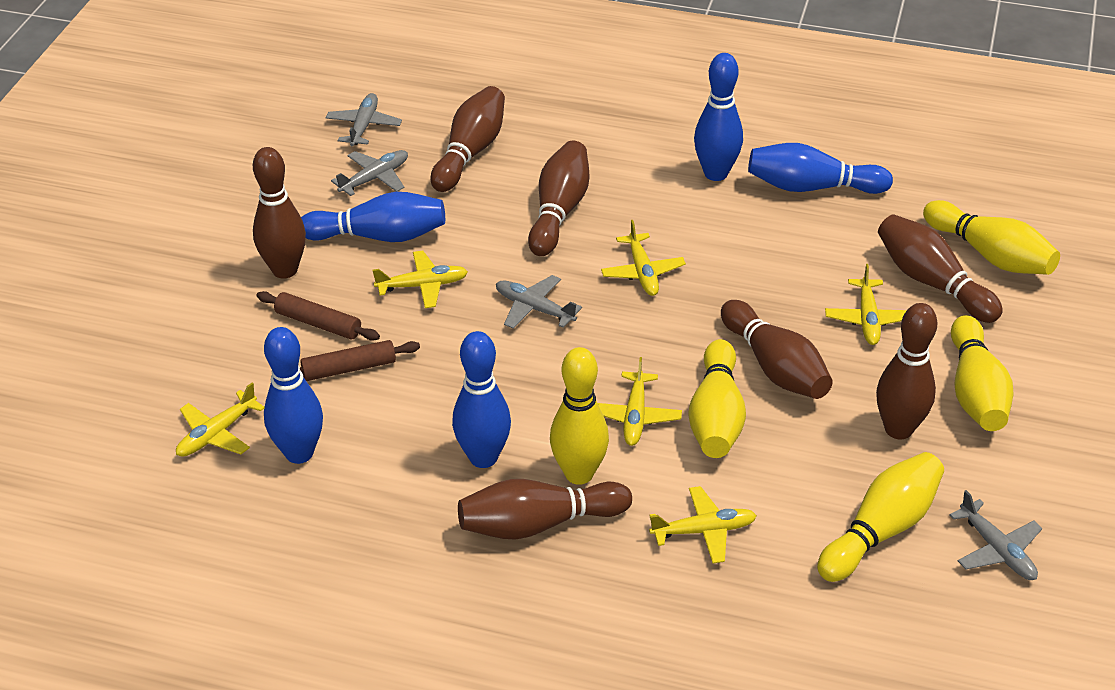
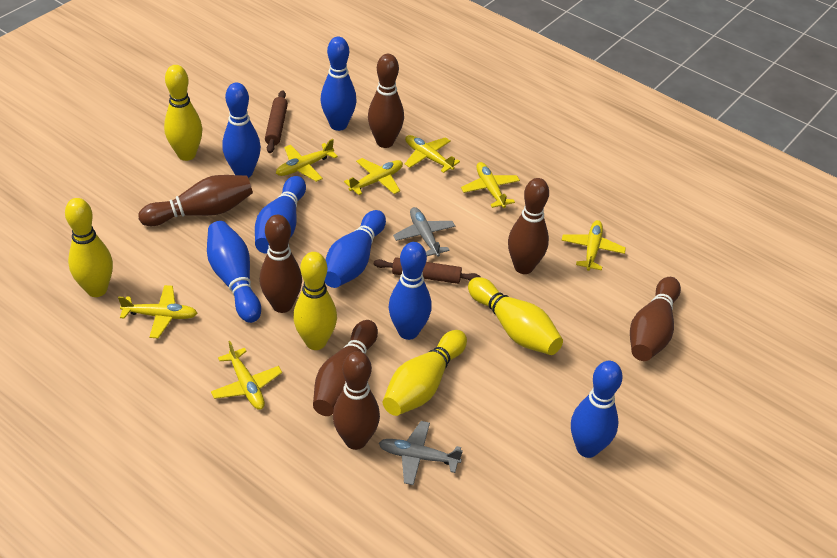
blue bowling pin: 5 -> 7
grey plane: 4 -> 2
yellow plane: 6 -> 7

